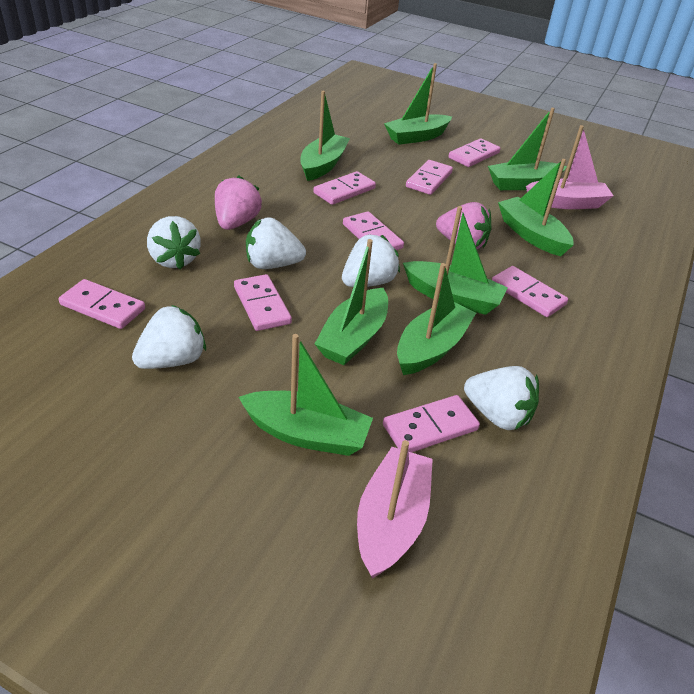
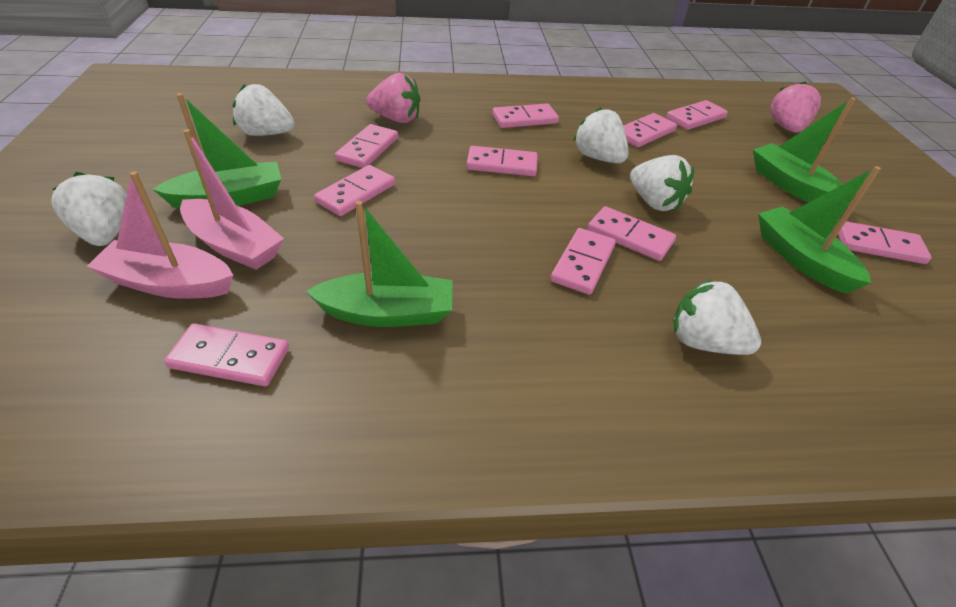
green boat: 8 -> 4
pink domino: 8 -> 10

